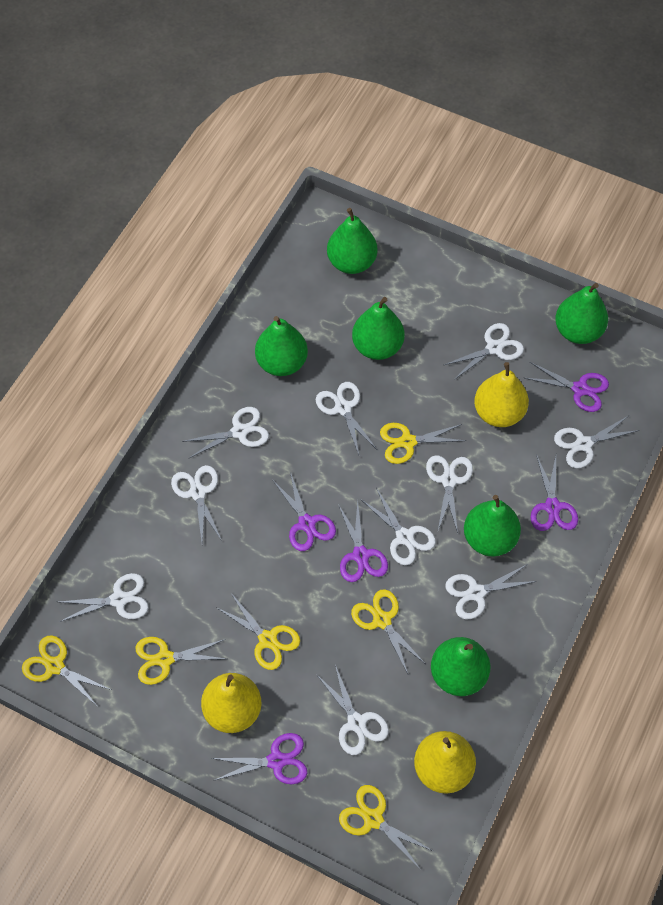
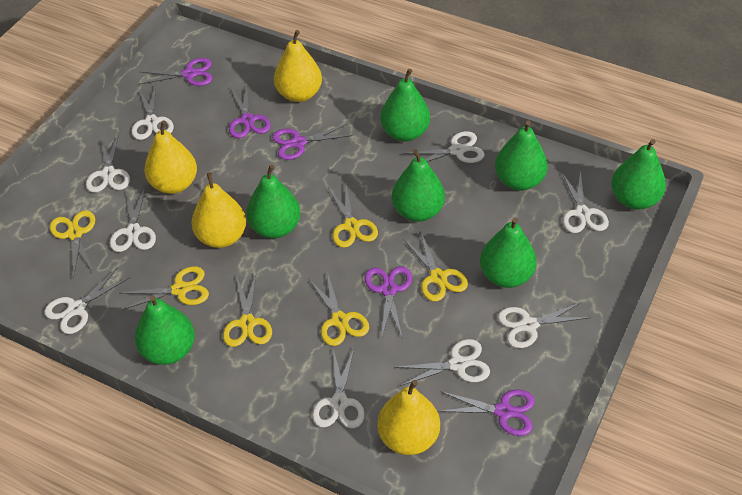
green pear: 6 -> 7
white scissors: 10 -> 9
yellow pear: 3 -> 4

